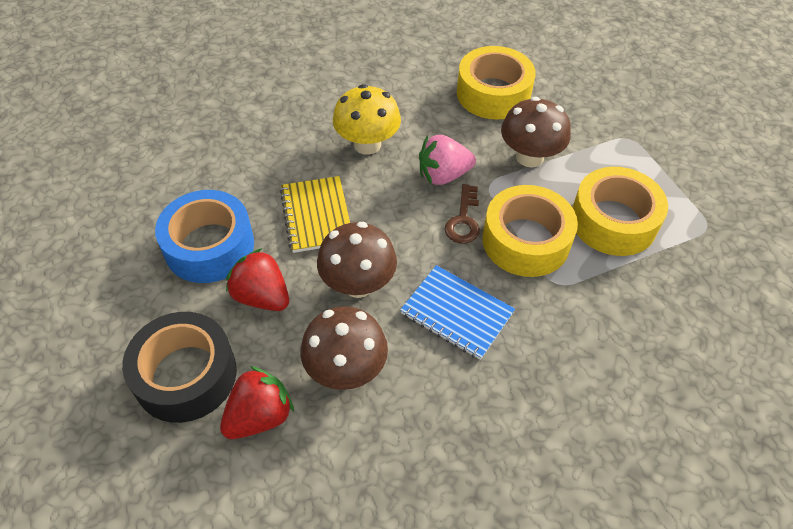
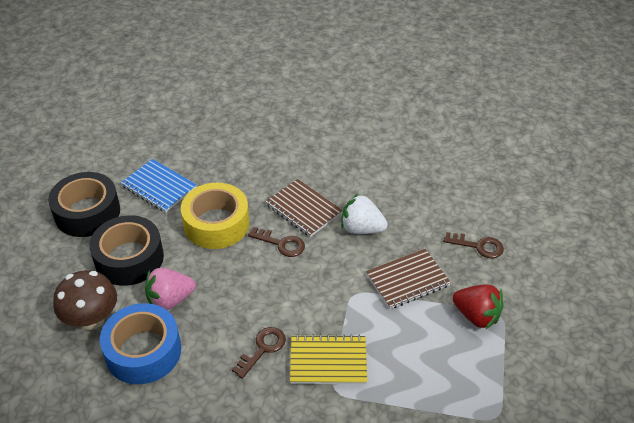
black tape: 1 -> 2
brown key: 1 -> 3
brown mushroom: 3 -> 1
brown notebook: 0 -> 2
red strawberry: 2 -> 1
white strawberry: 0 -> 1
yellow mushroom: 1 -> 0
yellow tape: 3 -> 1

